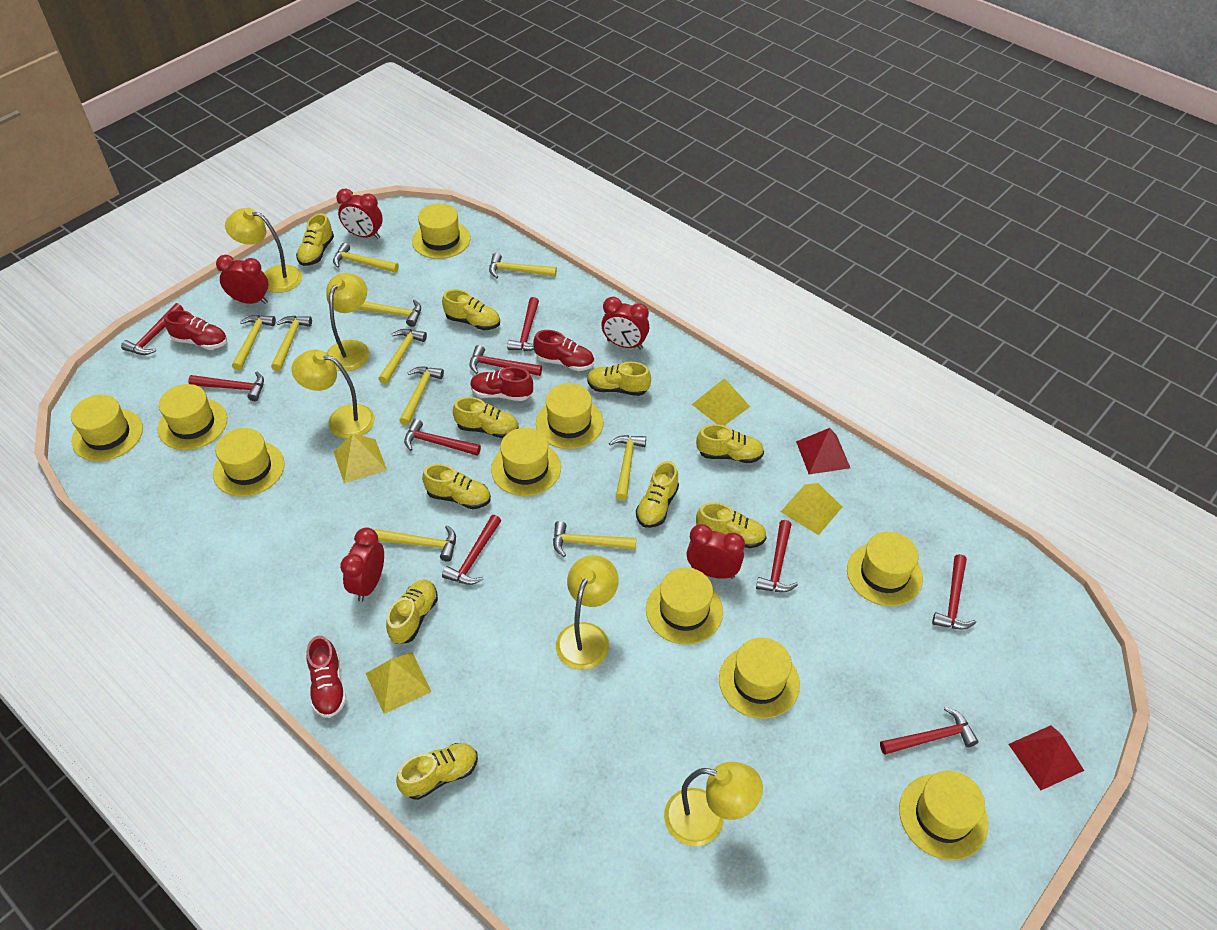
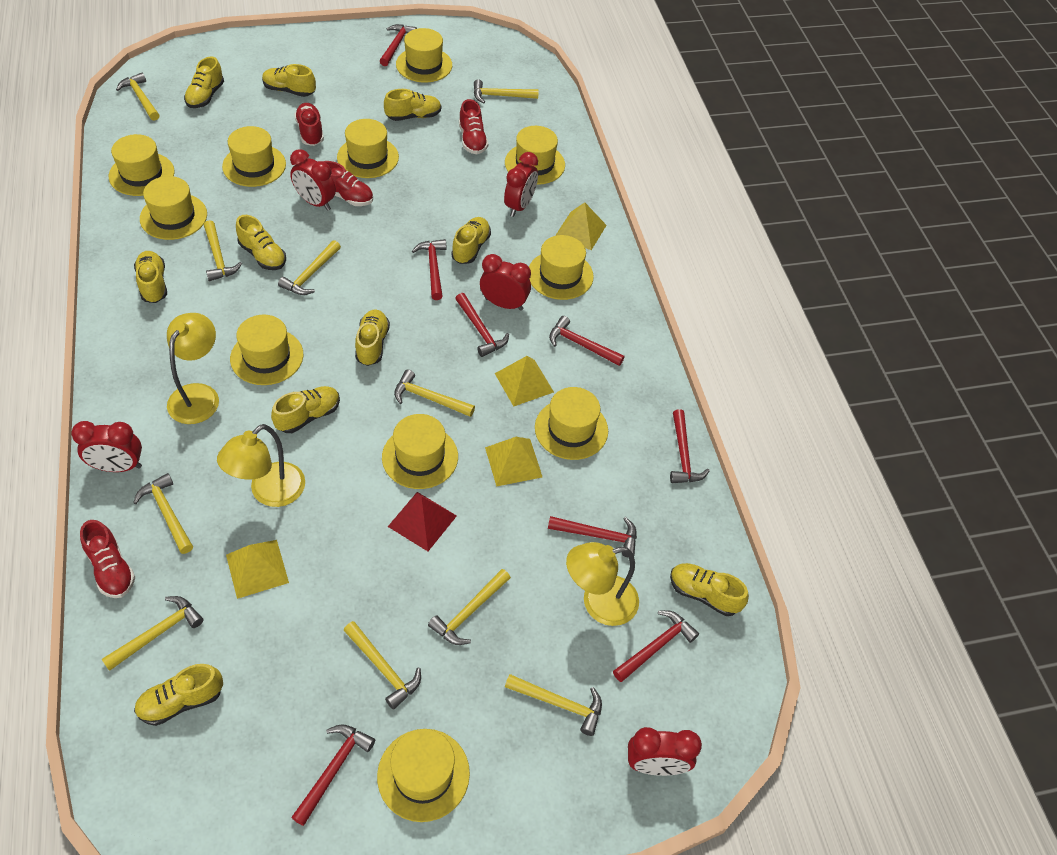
red hammer: 9 -> 8
red pyramid: 2 -> 1
yellow hat: 10 -> 11
yellow lamp: 5 -> 3

